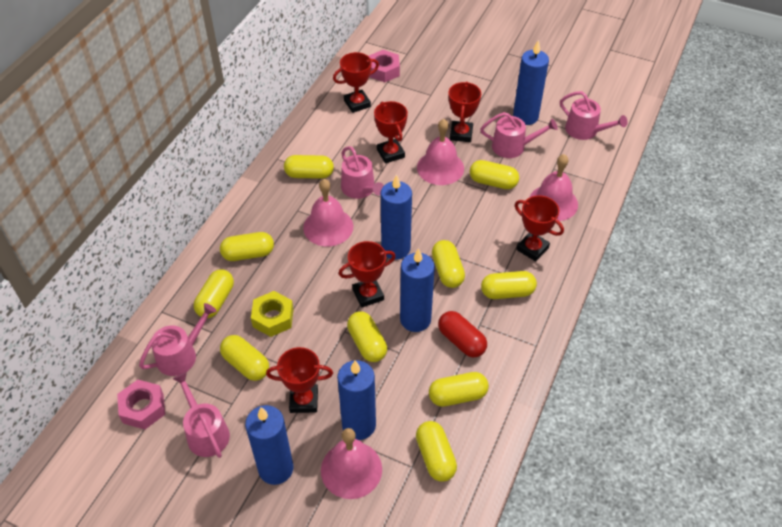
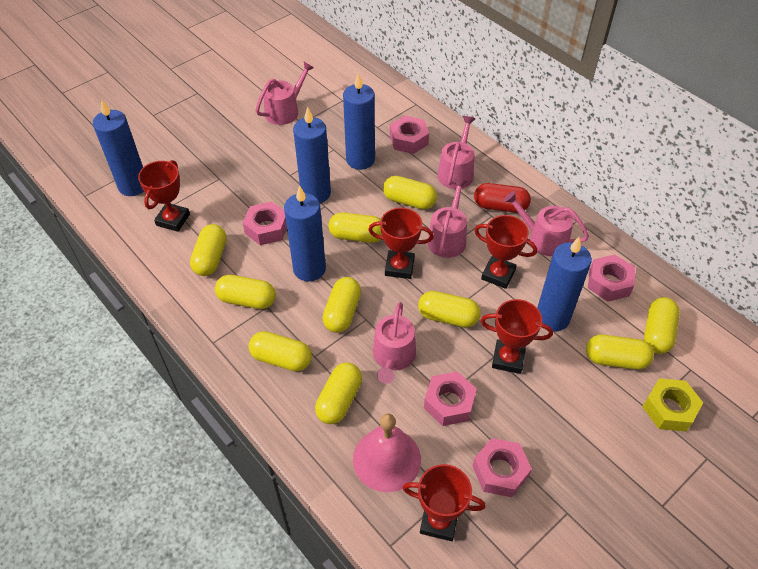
pink bell: 4 -> 1
pink nut: 2 -> 5
red trophy: 6 -> 5

